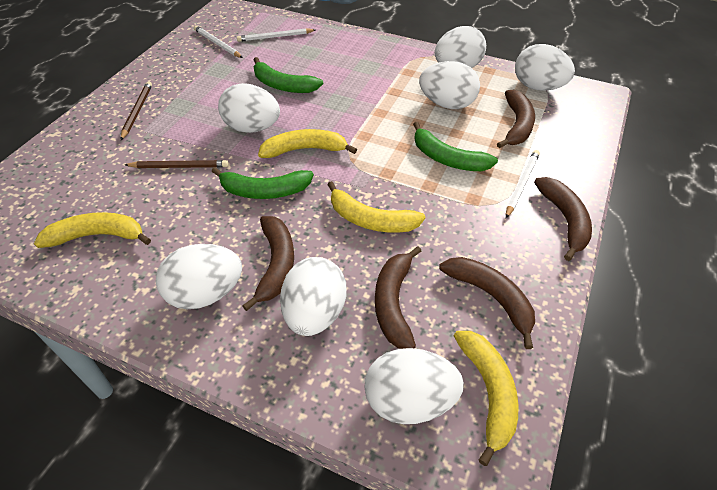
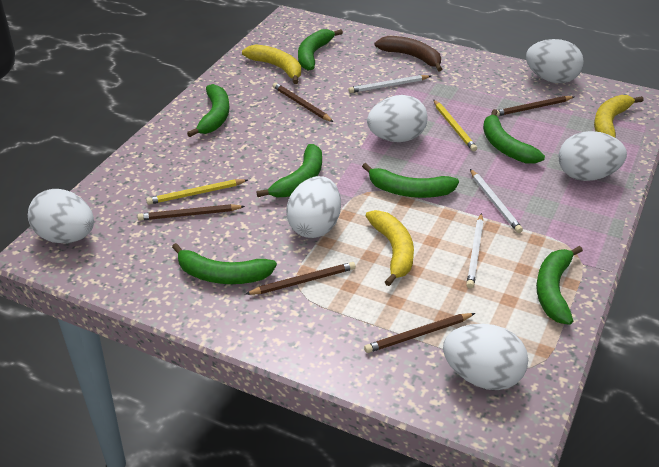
brown banana: 5 -> 1
brown pencil: 2 -> 5
green banana: 3 -> 7
white egg: 7 -> 6
yellow banana: 4 -> 3
yellow pencil: 0 -> 2

